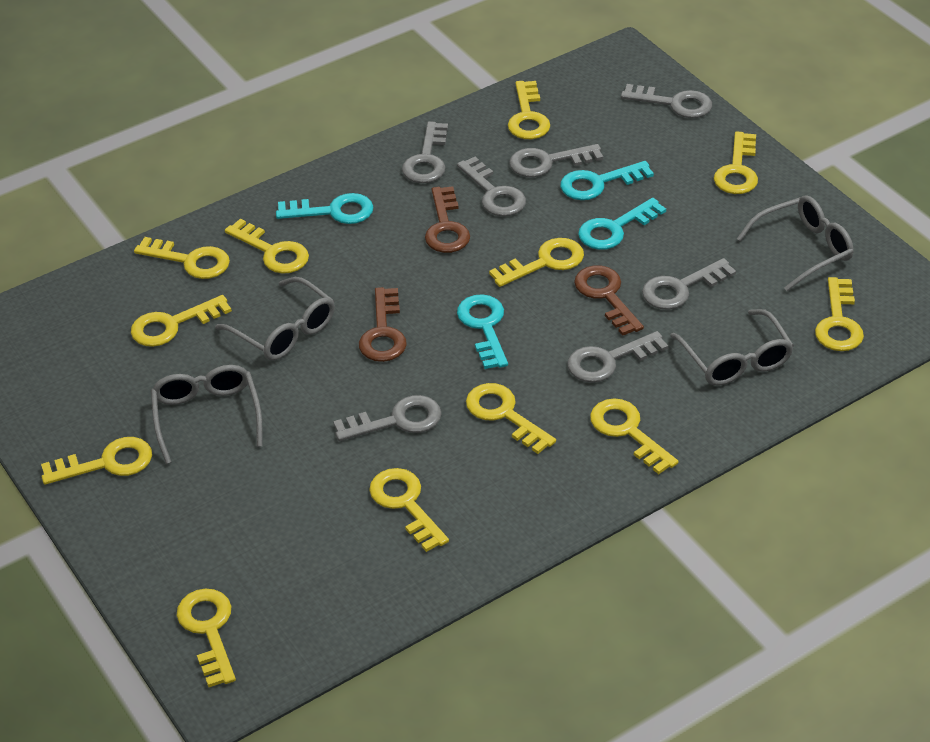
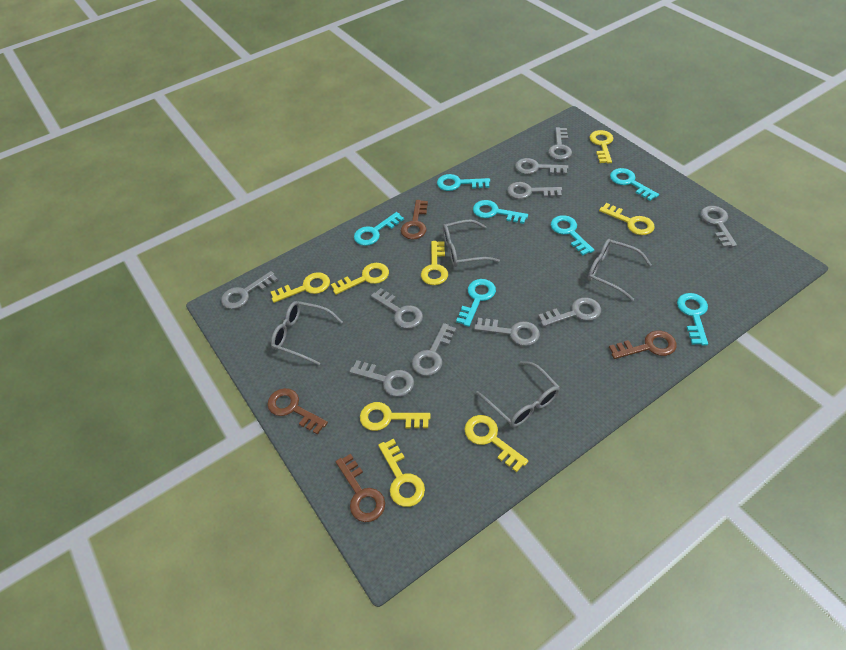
brown key: 3 -> 4
grey key: 7 -> 10
turquoise key: 4 -> 7
yellow key: 12 -> 8

